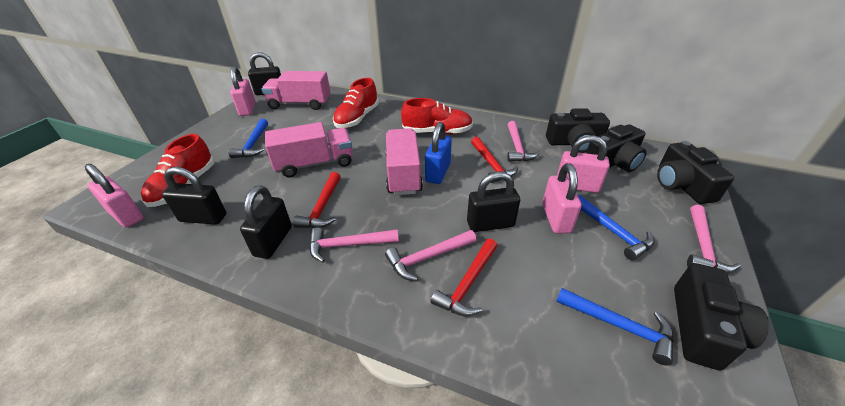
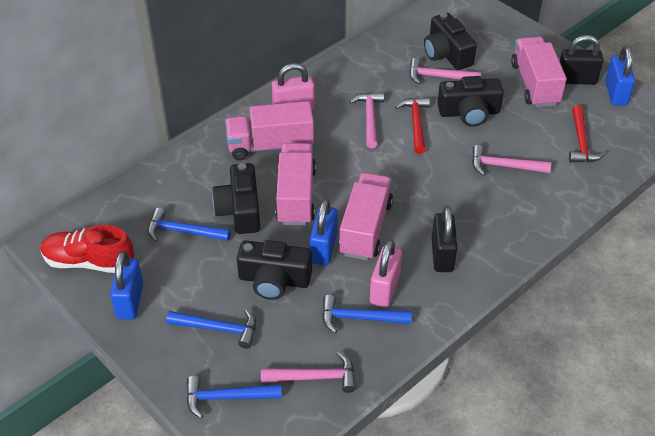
black padlock: 4 -> 2
blue hammer: 3 -> 4
blue padlock: 1 -> 3
pink padlock: 4 -> 2
pink truck: 3 -> 4
red hammer: 3 -> 2
red shoe: 3 -> 1

